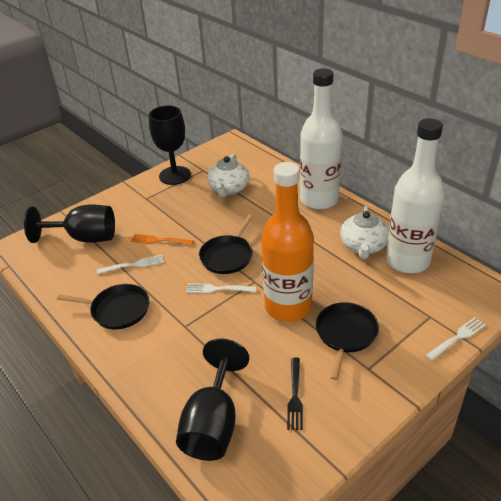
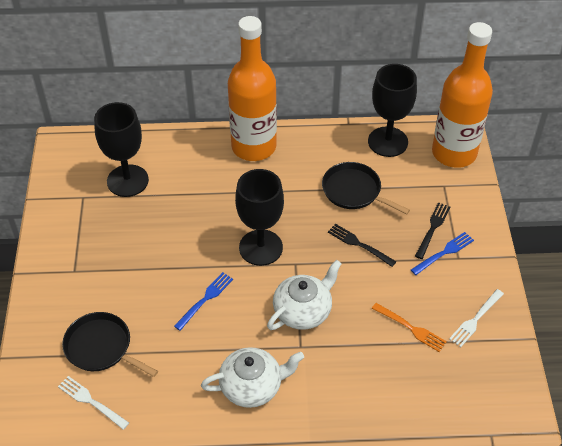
black fork: 1 -> 2
black pan: 3 -> 2
blue fork: 0 -> 2
orange bottle: 1 -> 2
white bottle: 2 -> 0
white fork: 3 -> 2

